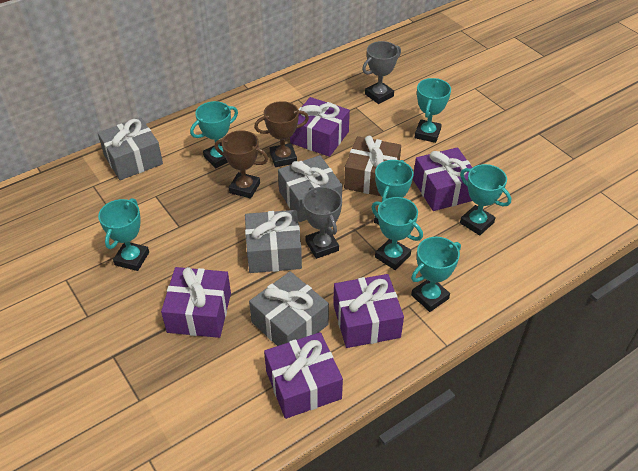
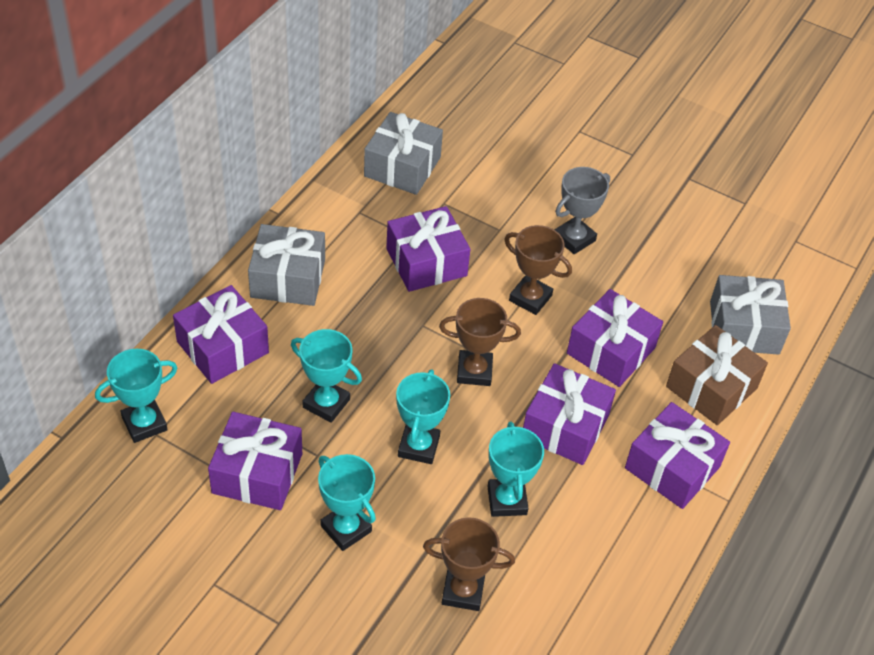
brown trophy: 2 -> 3
grey gift: 4 -> 3
grey trophy: 2 -> 1
purple gift: 5 -> 6
turquoise trophy: 7 -> 5

